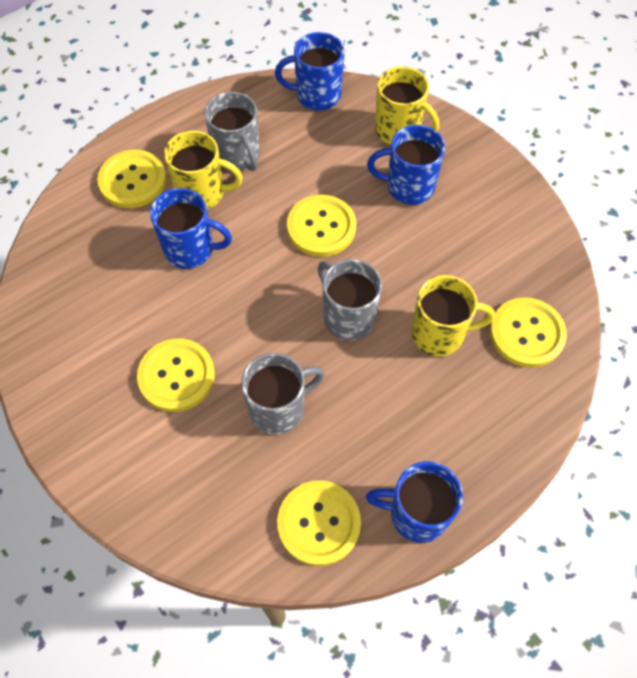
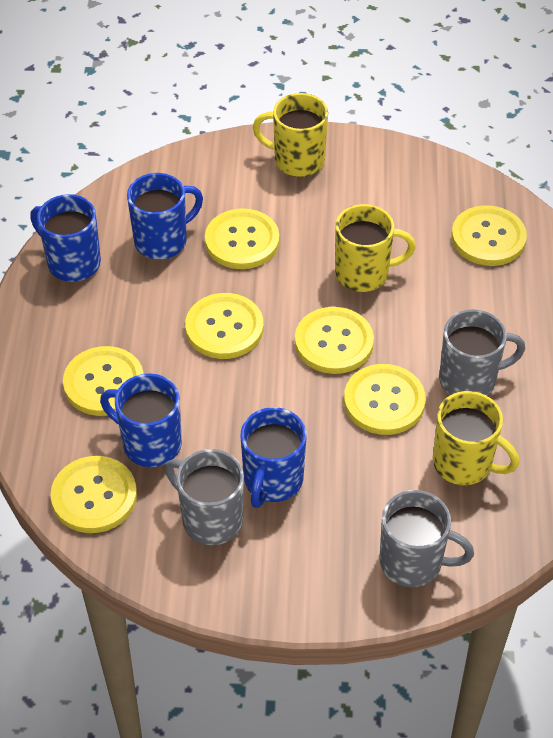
yellow button: 5 -> 7

